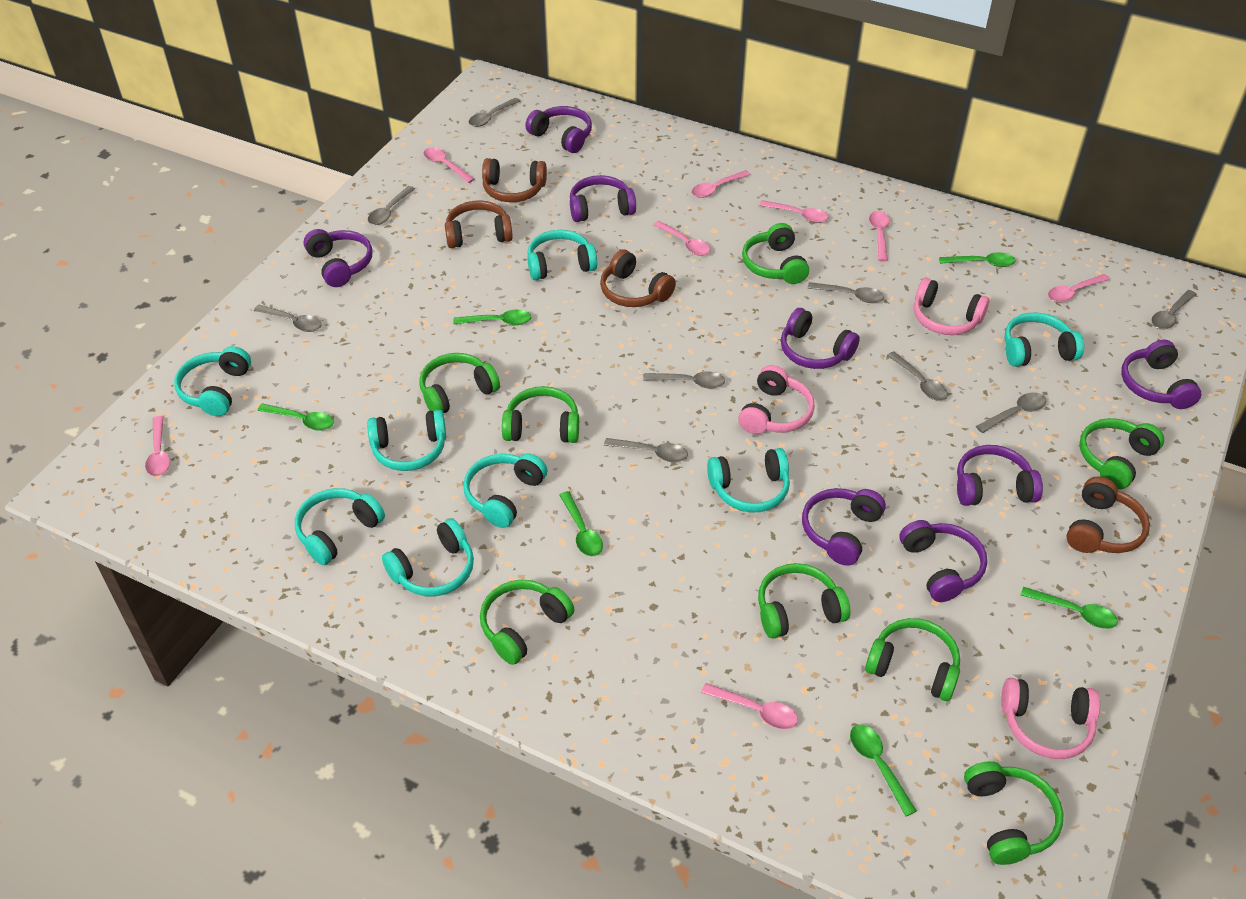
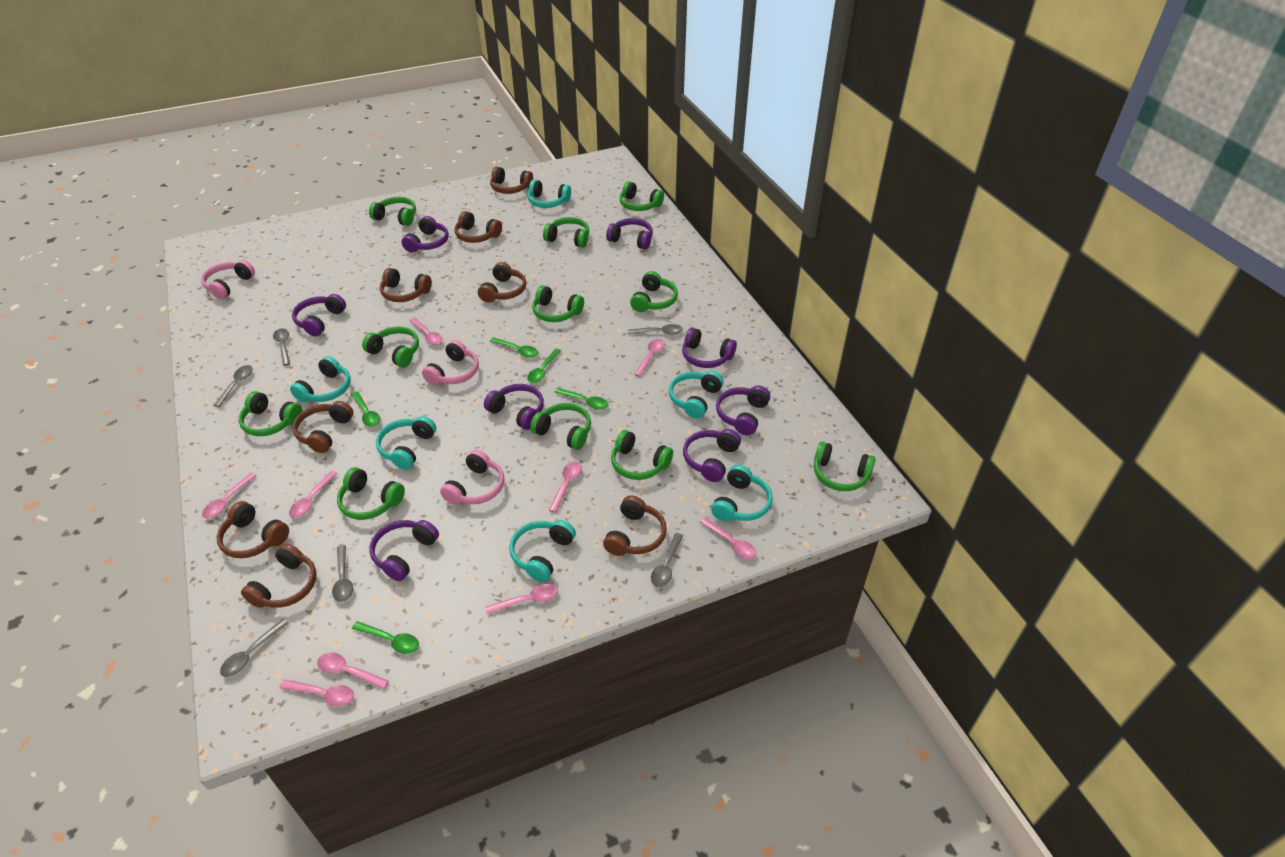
brown headphones: 4 -> 8
green headphones: 8 -> 11
green spoon: 6 -> 5
grey spoon: 9 -> 6
pink spoon: 8 -> 9
turquoise headphones: 8 -> 6

